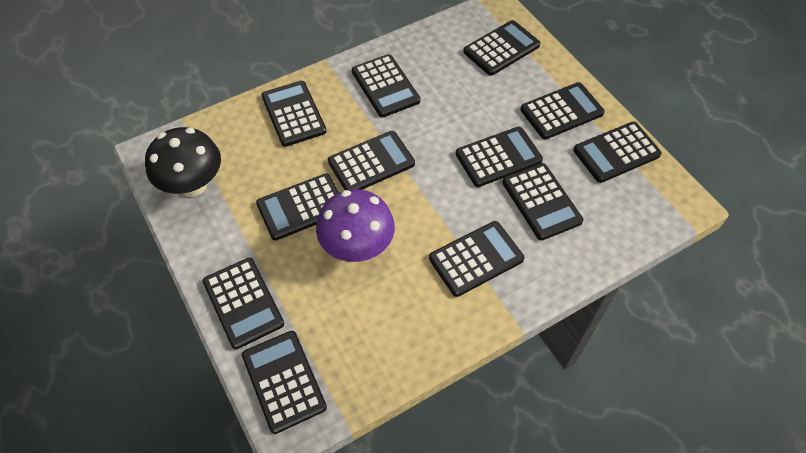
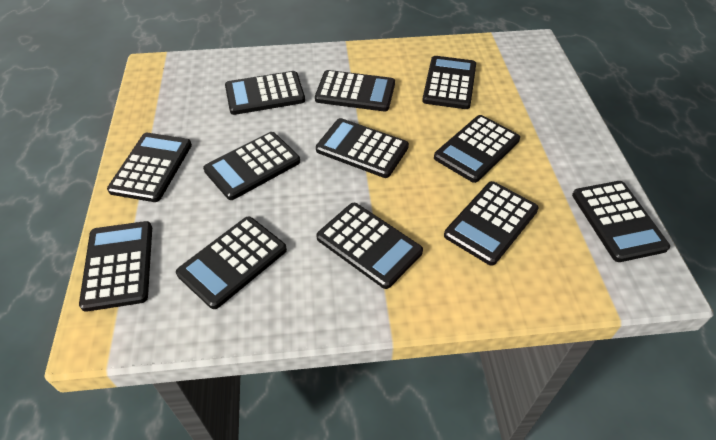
black mushroom: 1 -> 0
purple mushroom: 1 -> 0

